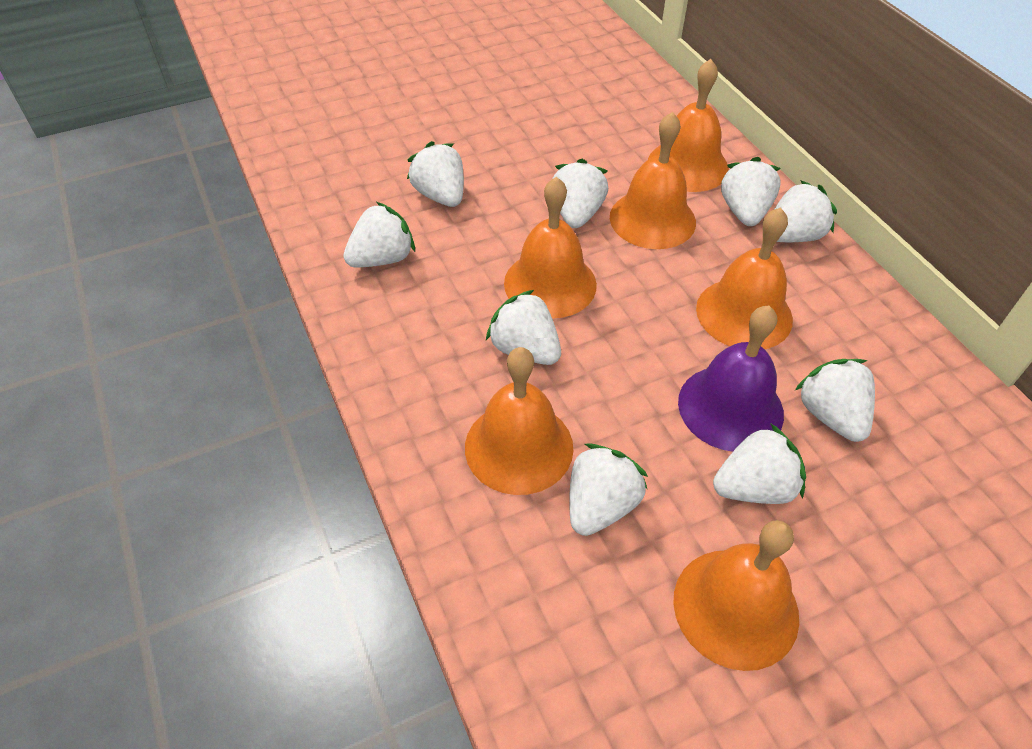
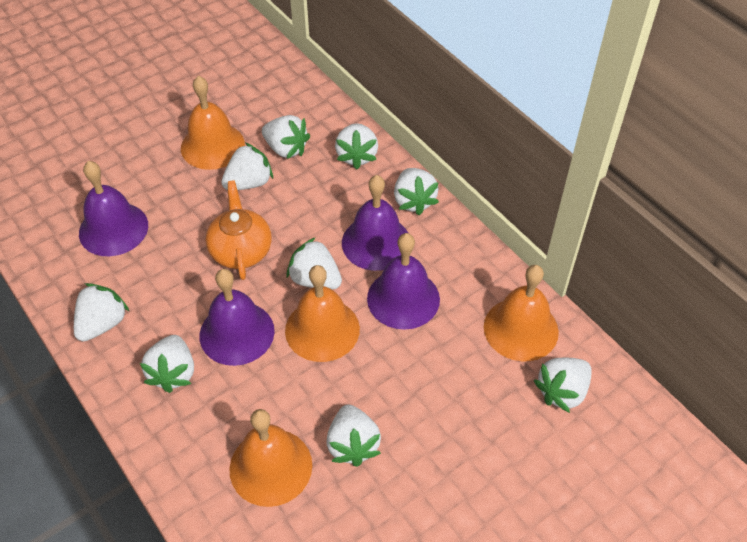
orange bell: 6 -> 4
orange teapot: 0 -> 1
purple bell: 1 -> 4

